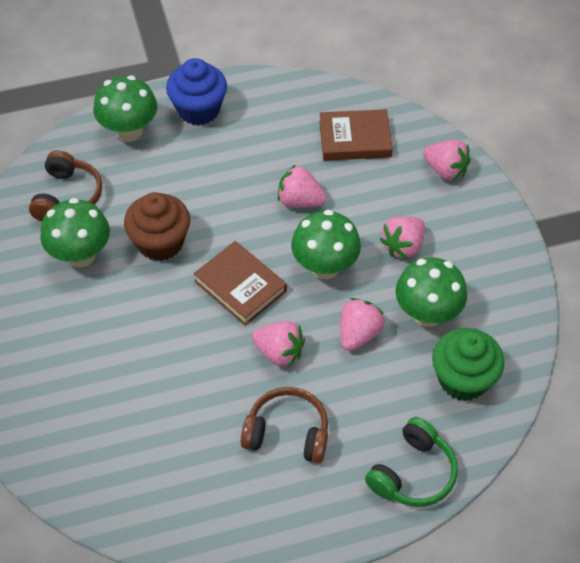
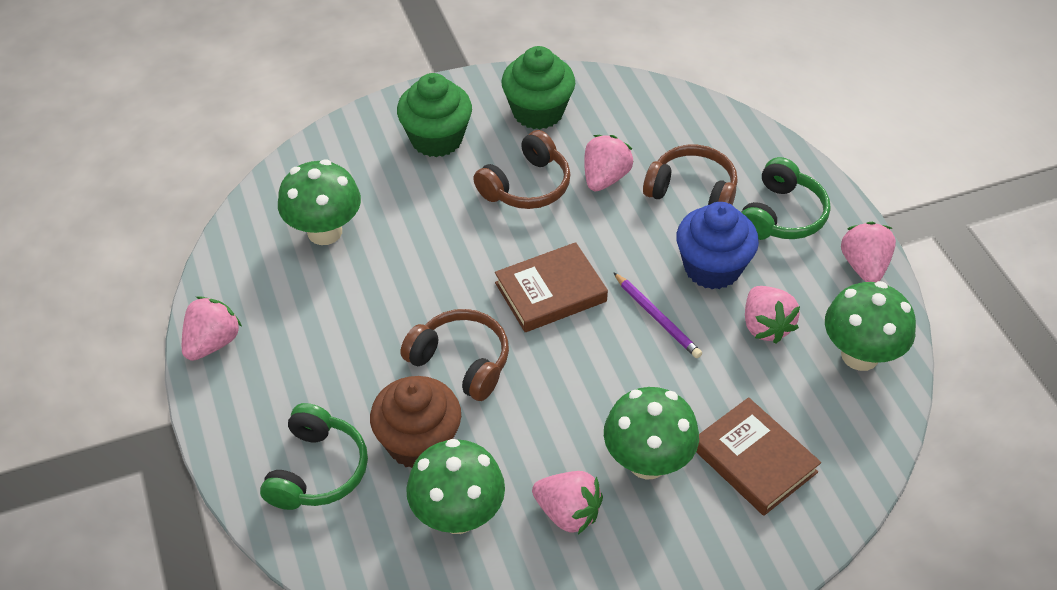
brown headphones: 2 -> 3
green cupcake: 1 -> 2
green headphones: 1 -> 2
purple pencil: 0 -> 1

